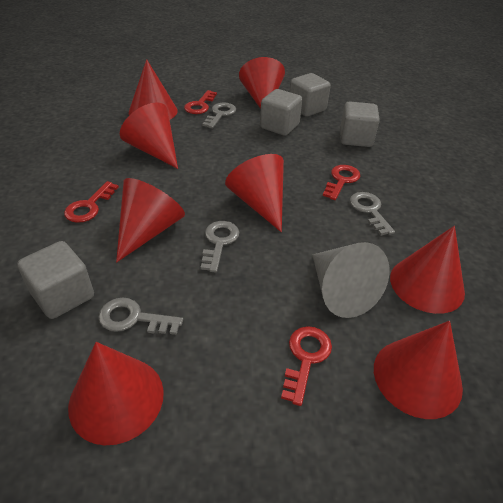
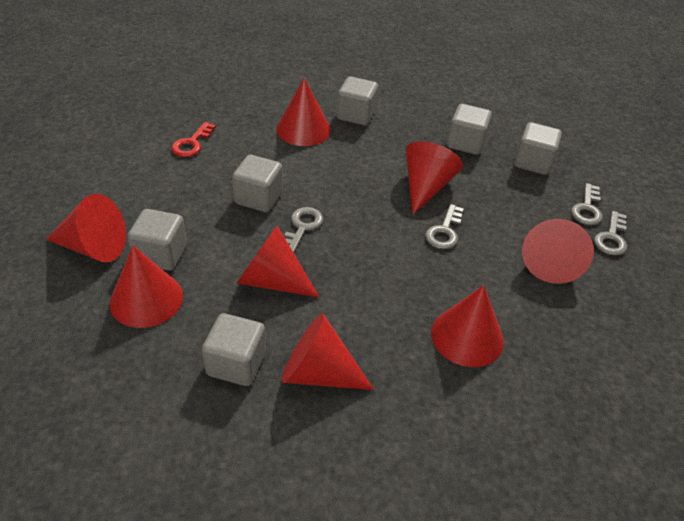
grey cone: 1 -> 0
grey cube: 4 -> 6
red key: 4 -> 1

